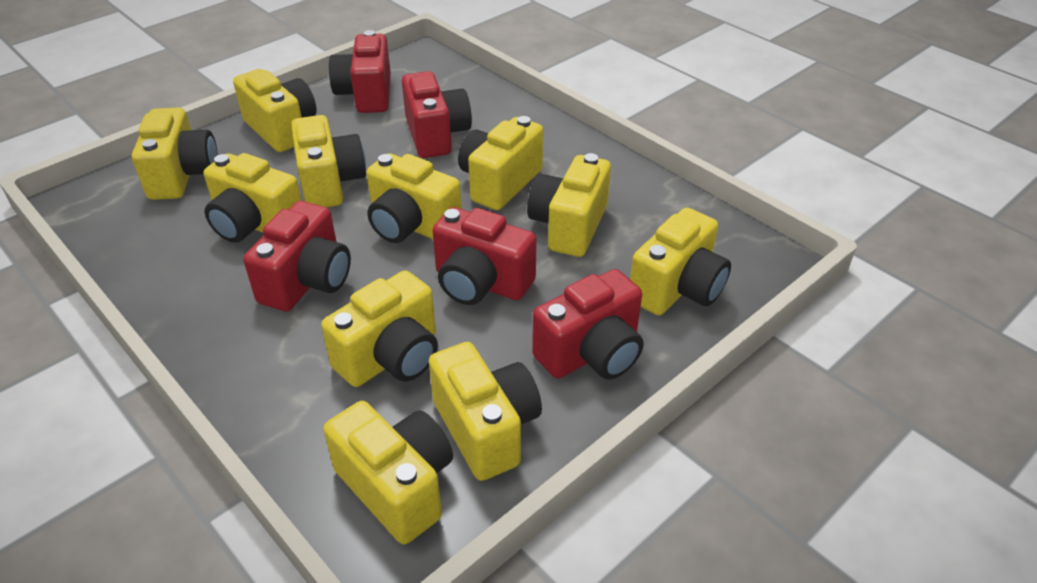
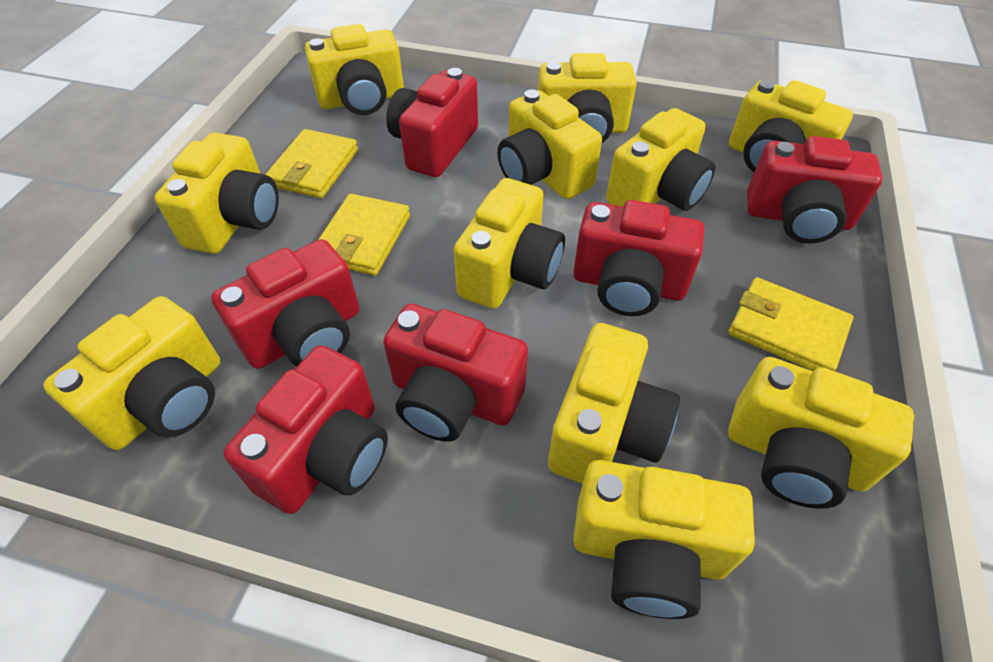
red camera: 5 -> 6
yellow wallet: 0 -> 3

